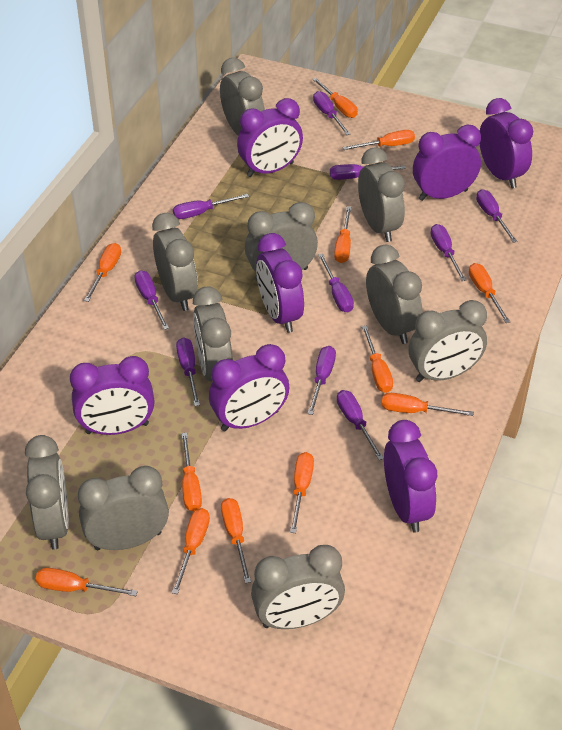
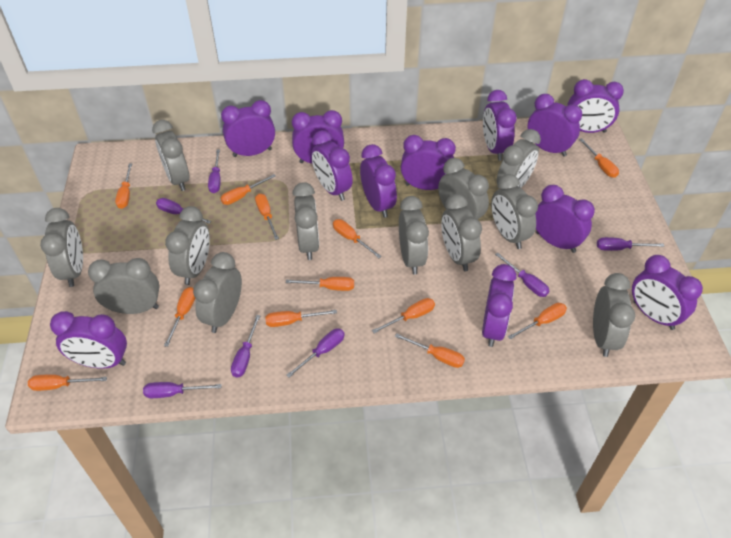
grey clock: 10 -> 12
purple clock: 7 -> 12
purple screwdriver: 10 -> 7

